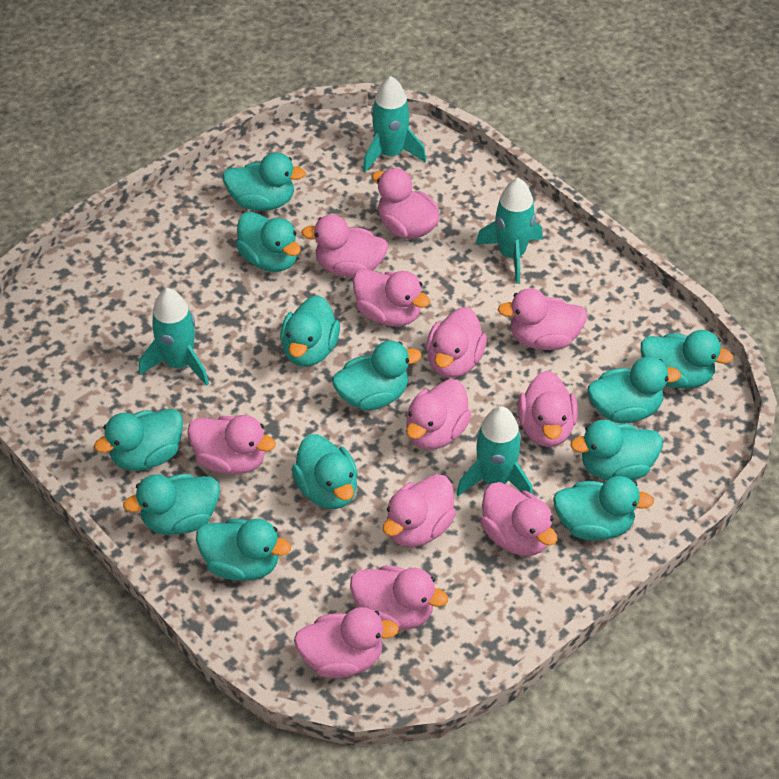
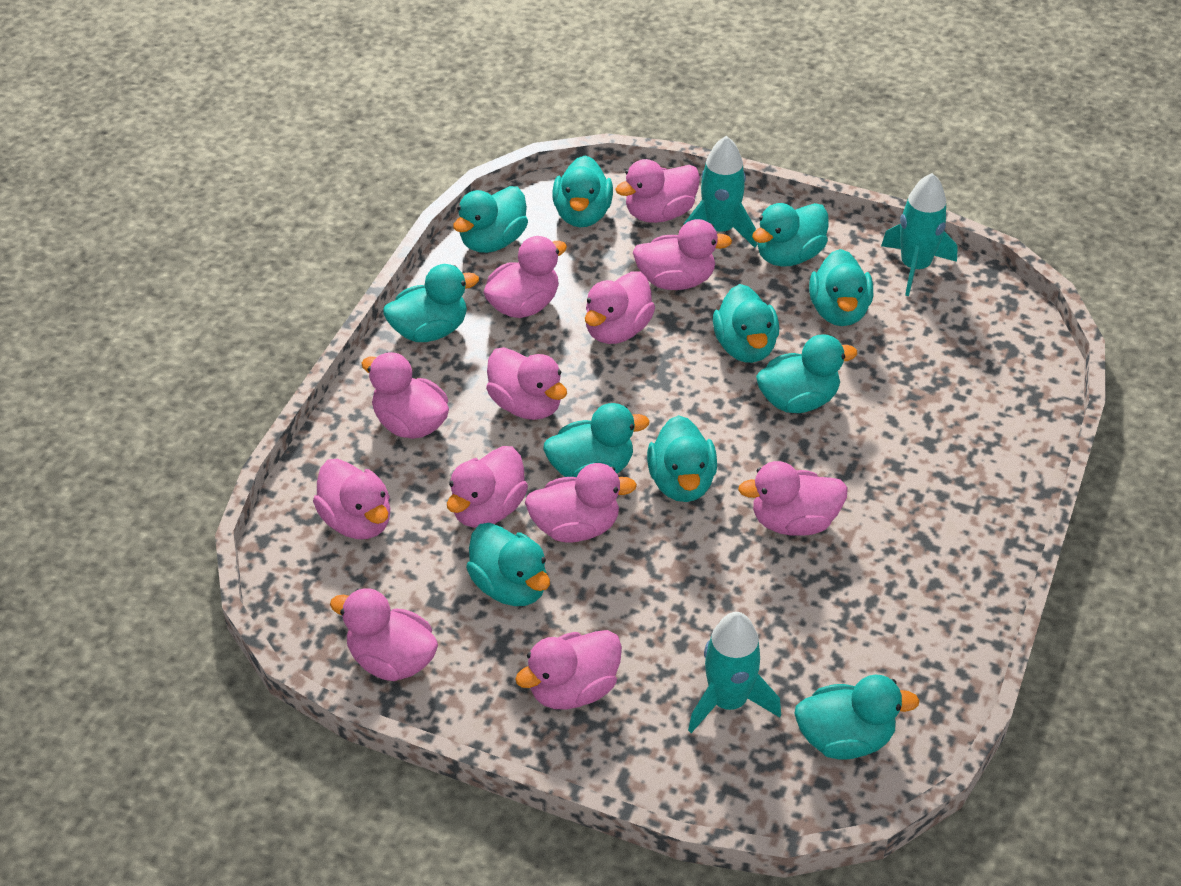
turquoise duck: 12 -> 11
turquoise rocket: 4 -> 3

